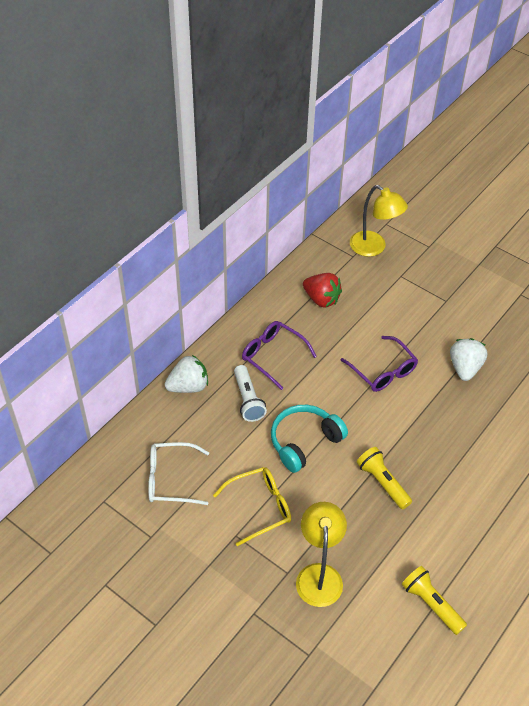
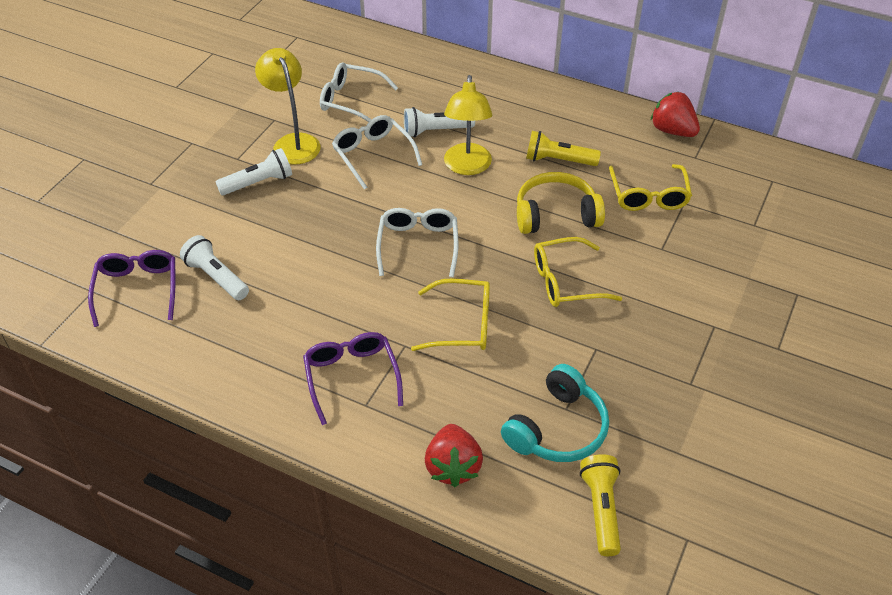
red strawberry: 1 -> 2
white flashlight: 1 -> 3
white glasses: 1 -> 3
white strawberry: 2 -> 0
yellow glasses: 1 -> 3
yellow headphones: 0 -> 1

